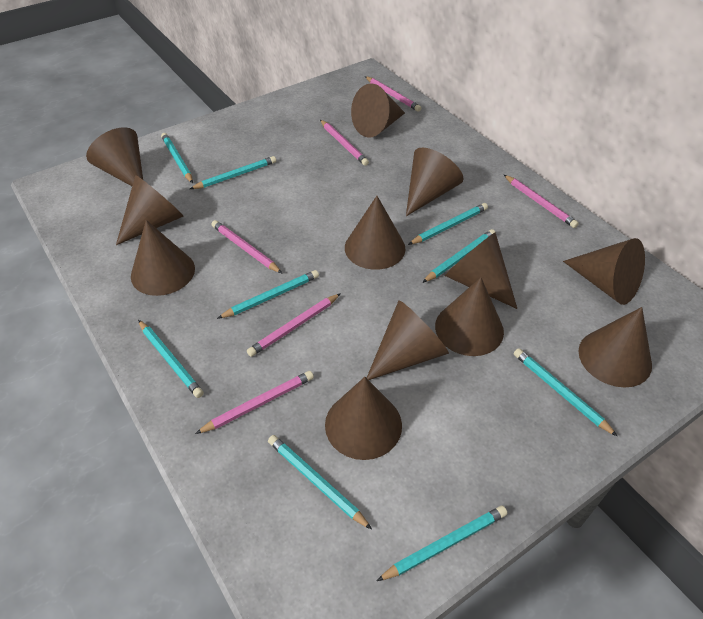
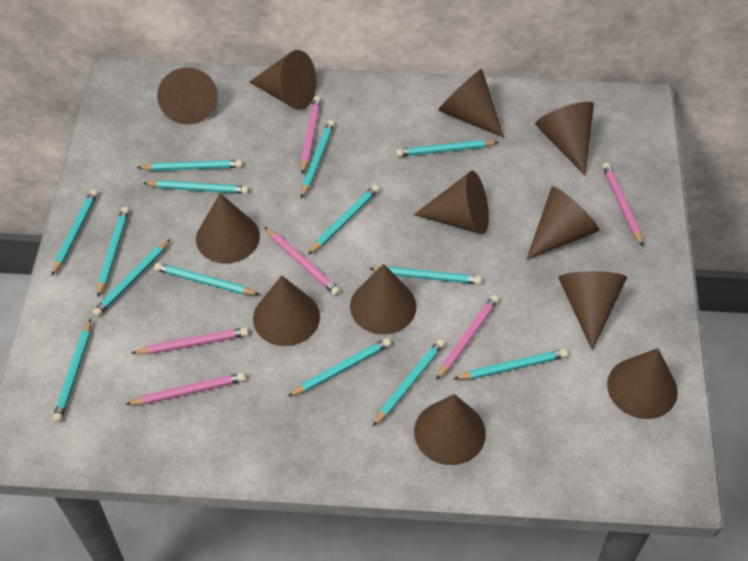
turquoise pencil: 9 -> 14

